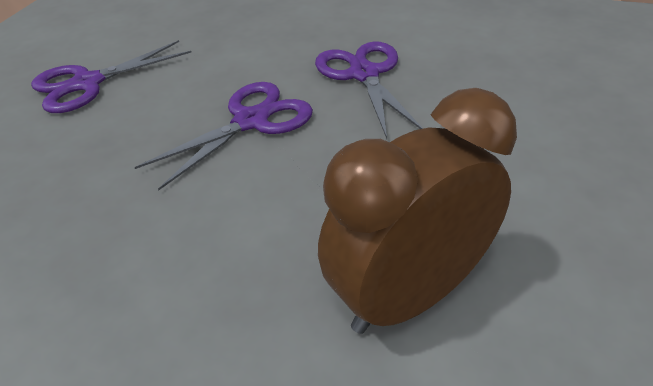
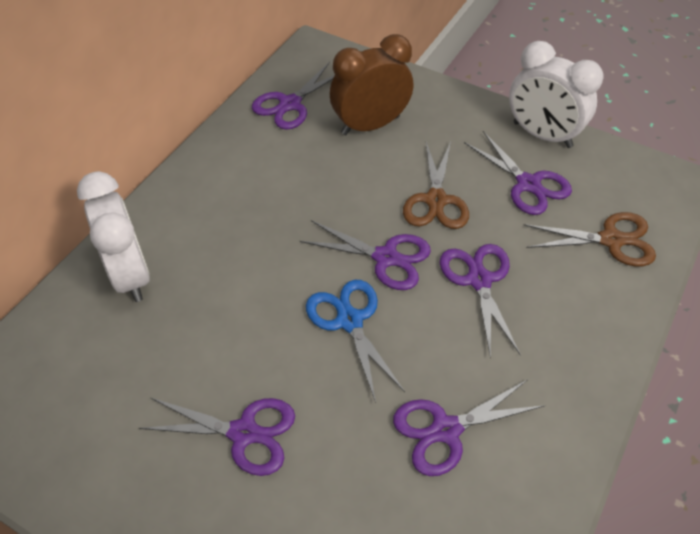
blue scissors: 0 -> 1
brown scissors: 0 -> 2
purple scissors: 3 -> 6
white clock: 0 -> 2

